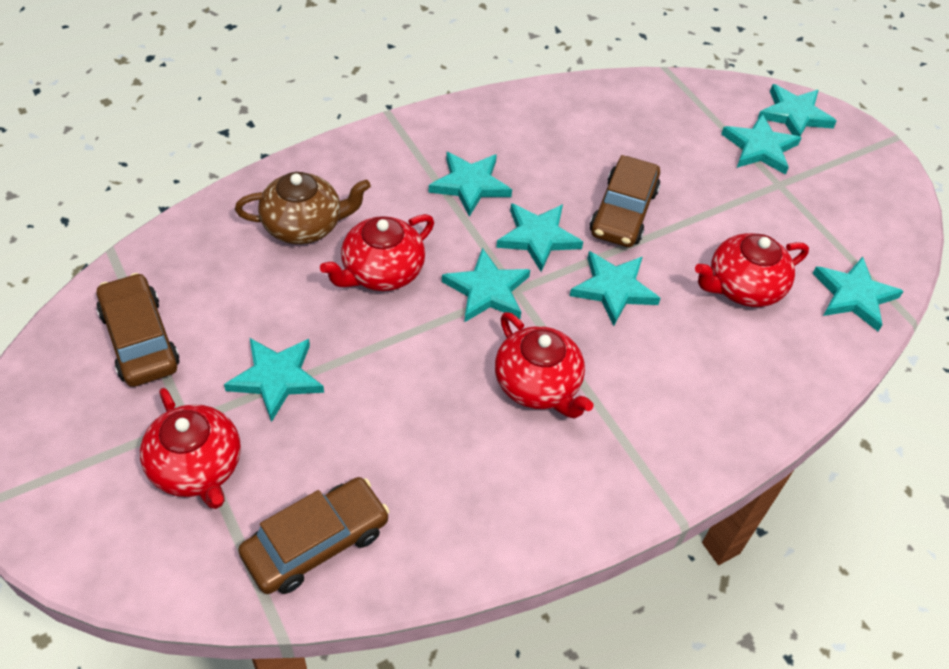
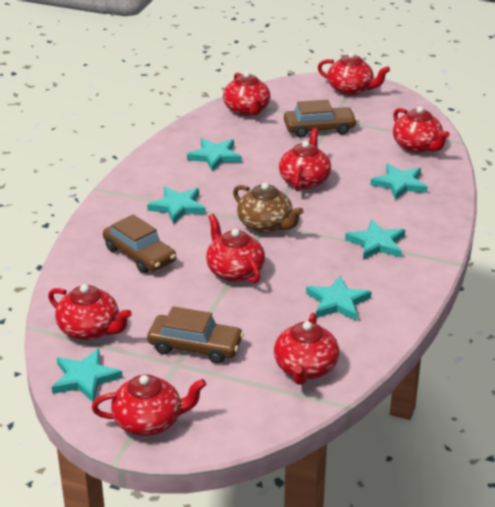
red teapot: 4 -> 8
turquoise star: 8 -> 6

